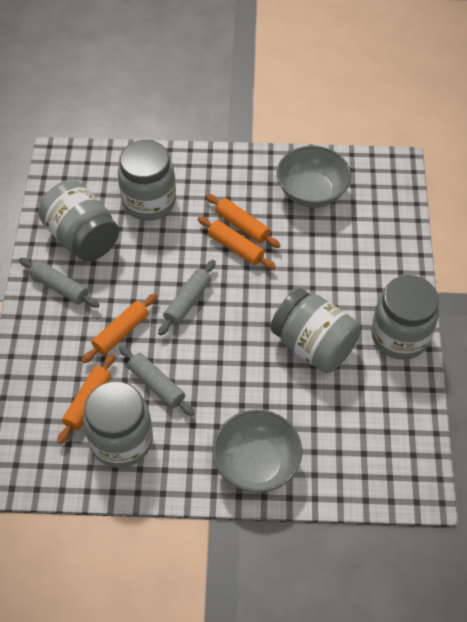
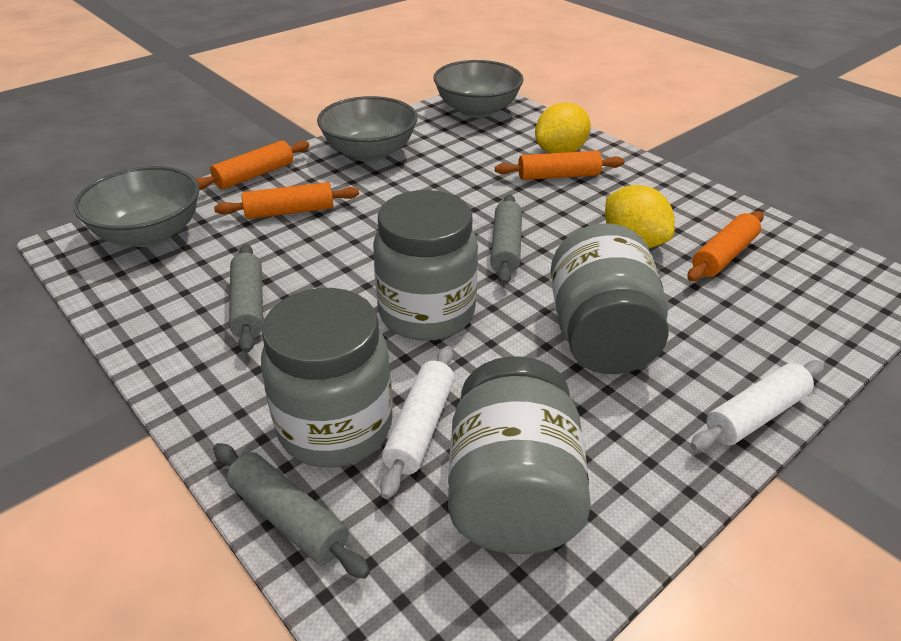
grey bowl: 2 -> 3
grey jar: 5 -> 4
white rolling pin: 0 -> 2
yellow lemon: 0 -> 2

